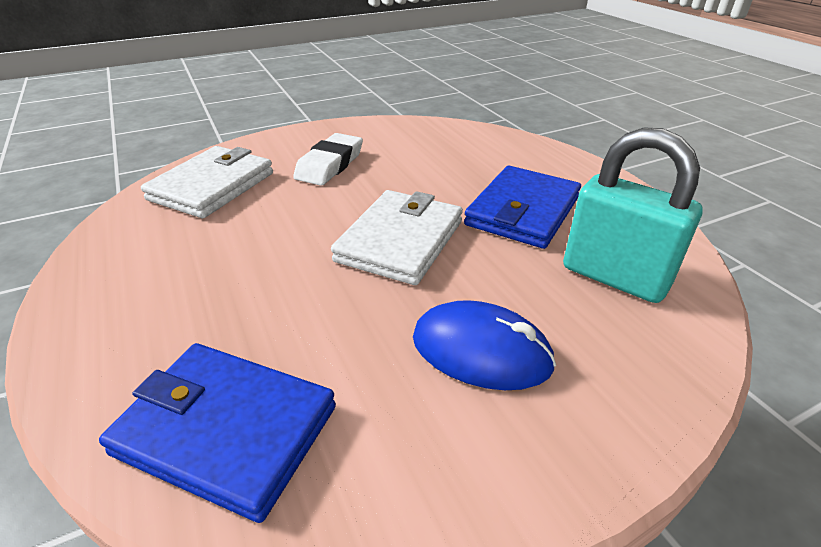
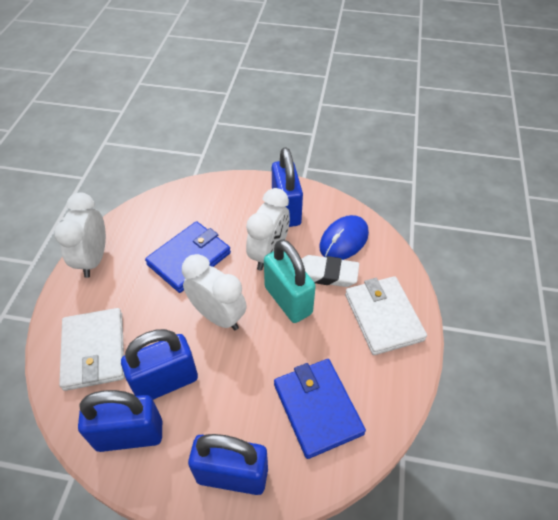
blue padlock: 0 -> 4
white clock: 0 -> 3

